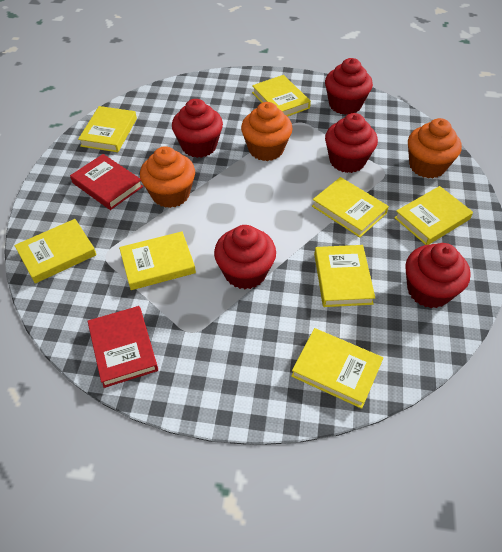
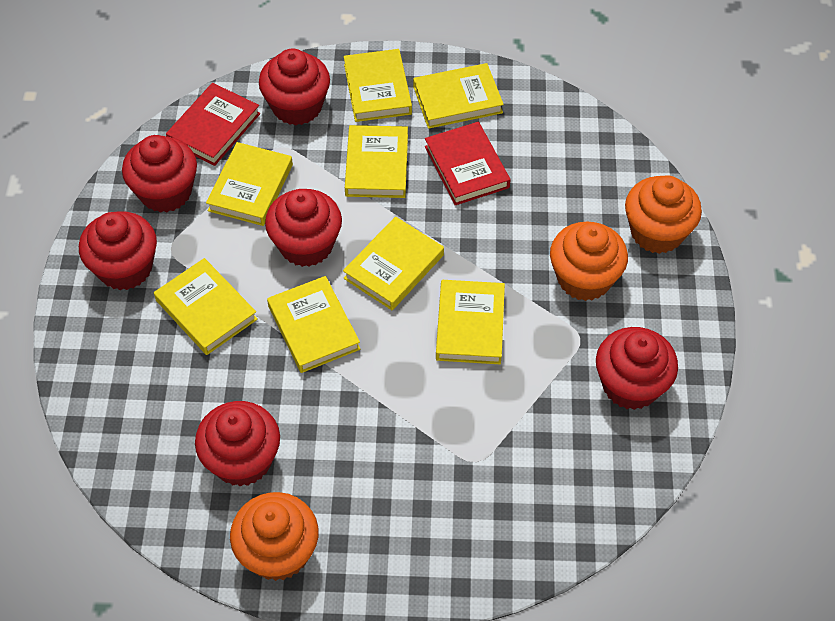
red cupcake: 5 -> 6

